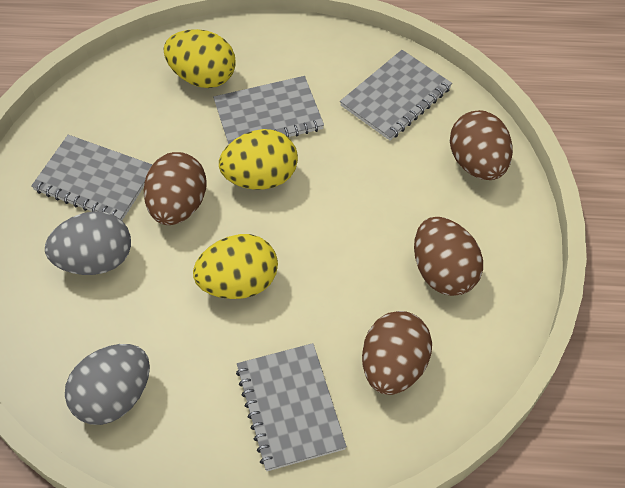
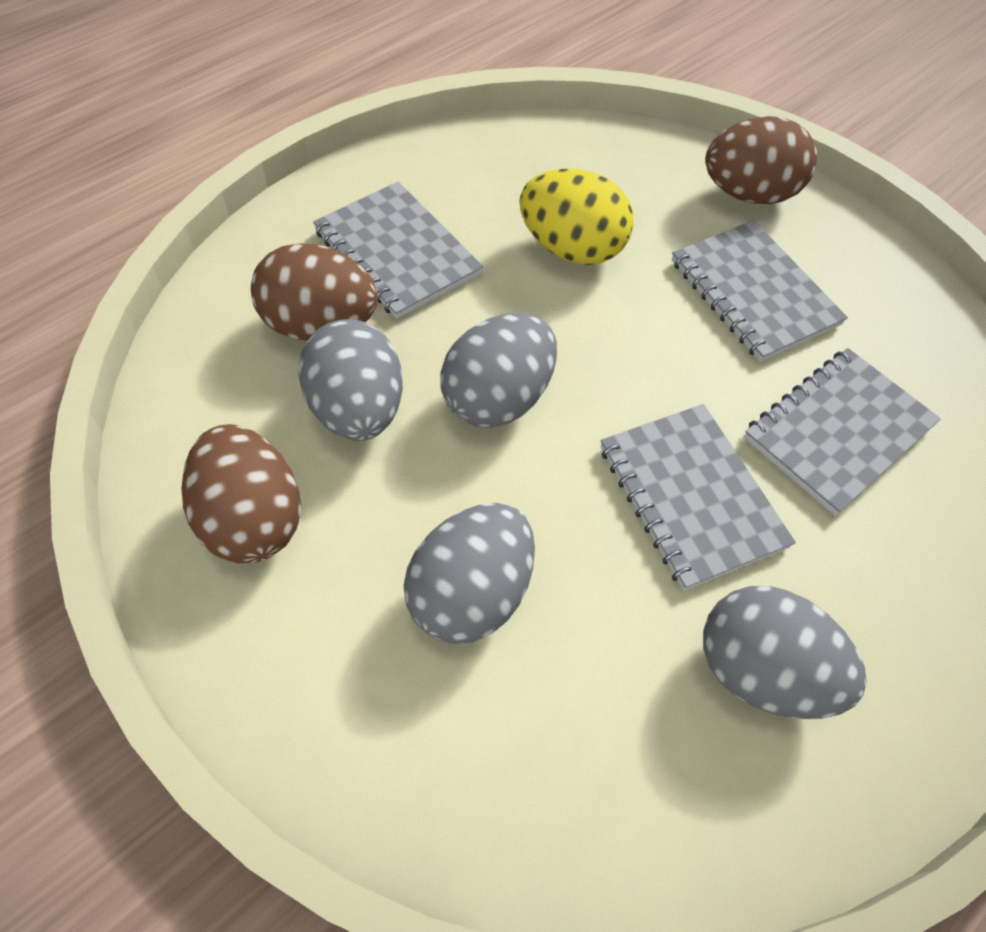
brown egg: 4 -> 3
grey egg: 2 -> 4
yellow egg: 3 -> 1

